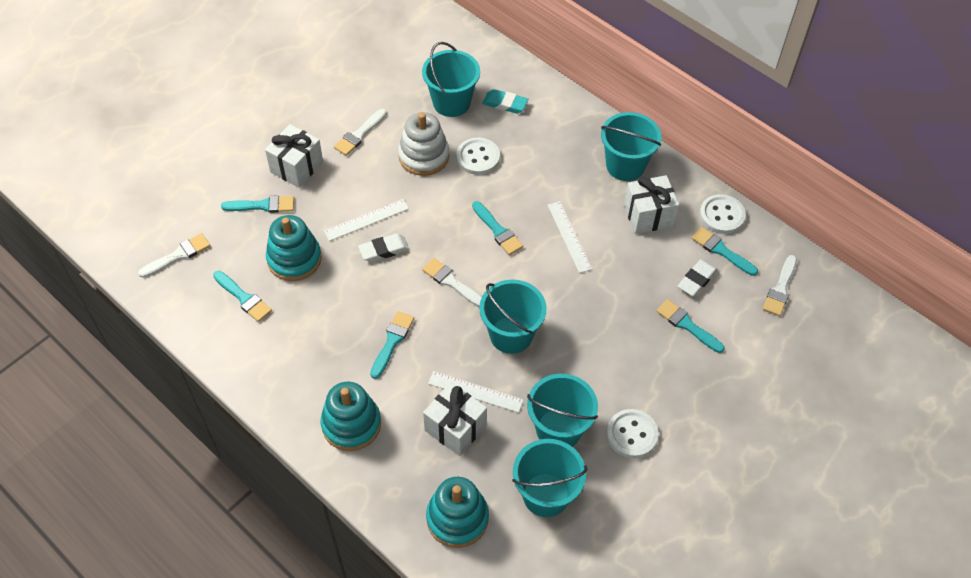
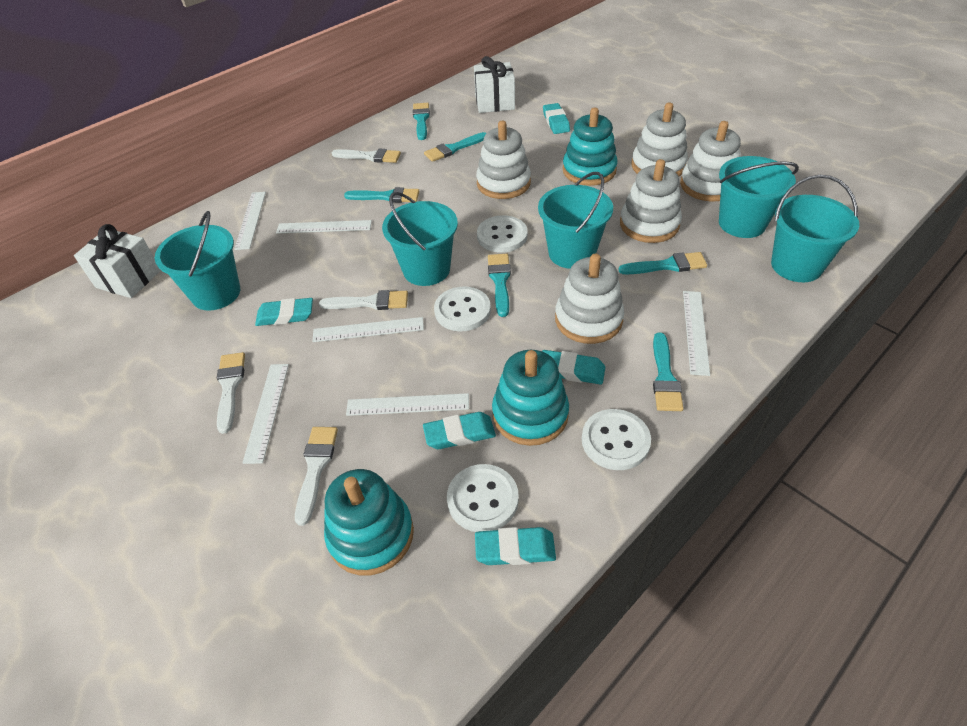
turquoise eraser: 1 -> 5
white button: 3 -> 4
white eraser: 2 -> 0
white gift: 3 -> 2
white ruler: 3 -> 6
white stacking toy: 1 -> 5

